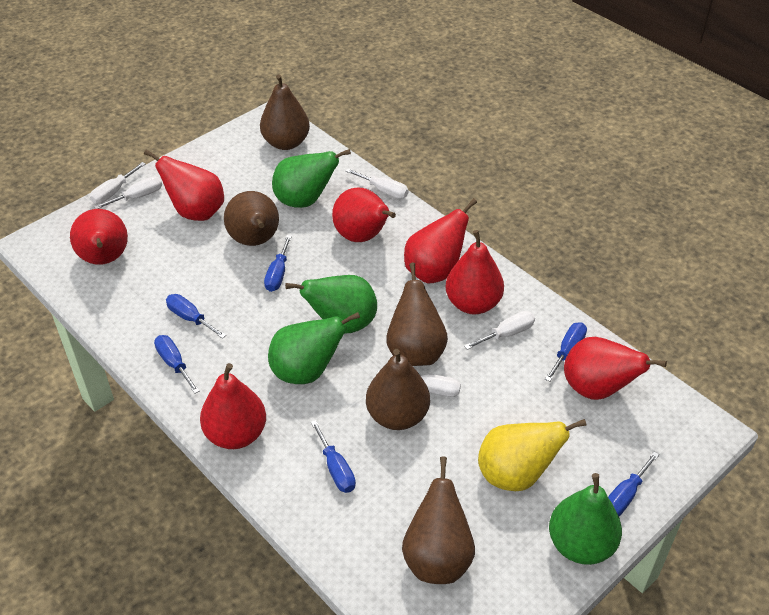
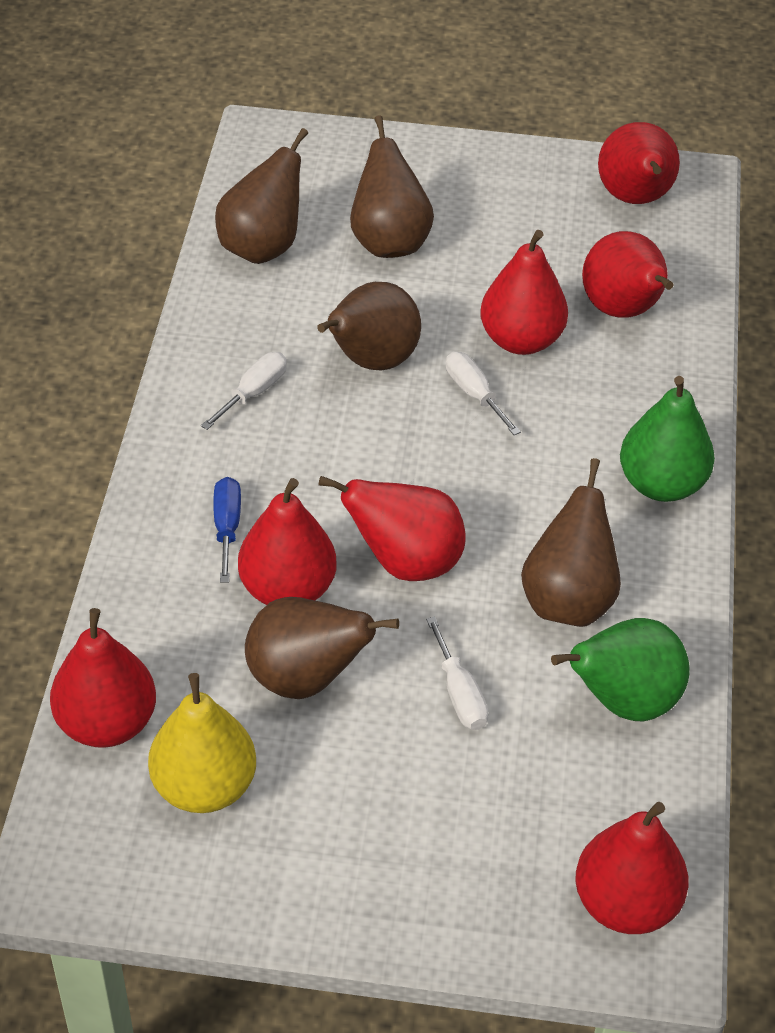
blue screwdriver: 6 -> 1
green pear: 4 -> 2
white screwdriver: 5 -> 3

